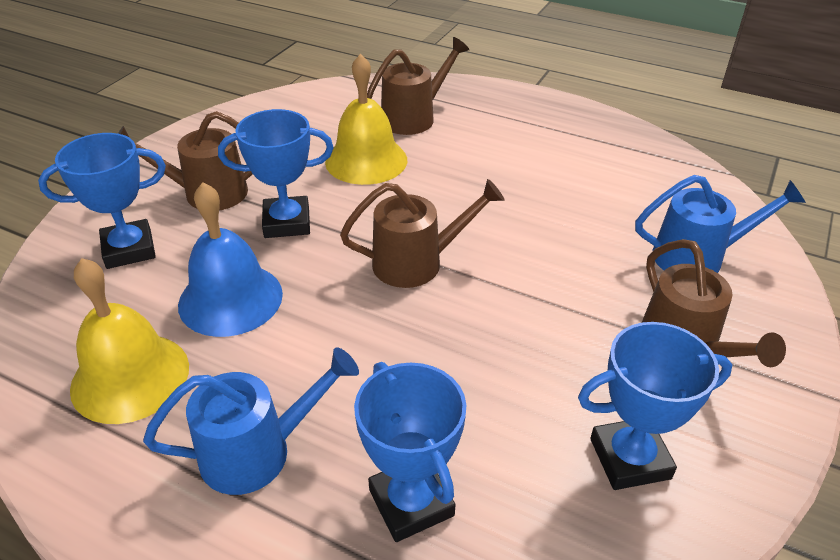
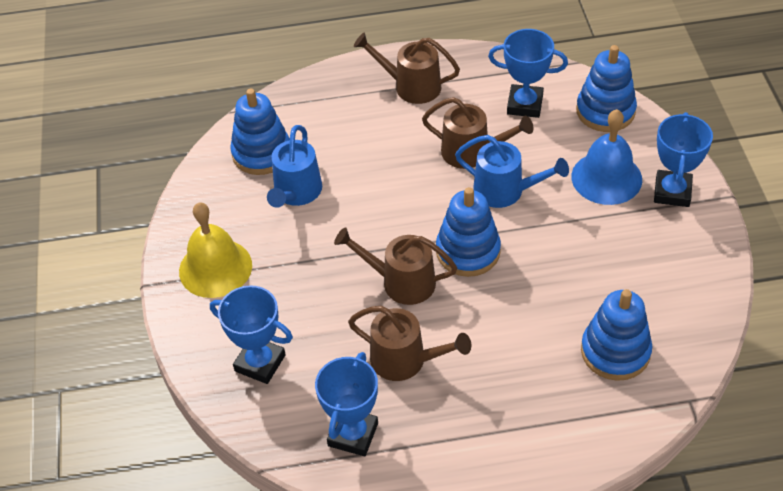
blue stacking toy: 0 -> 4
yellow bell: 2 -> 1

